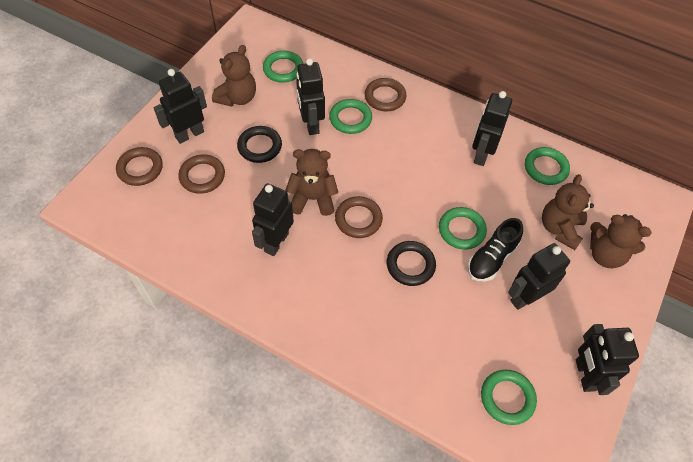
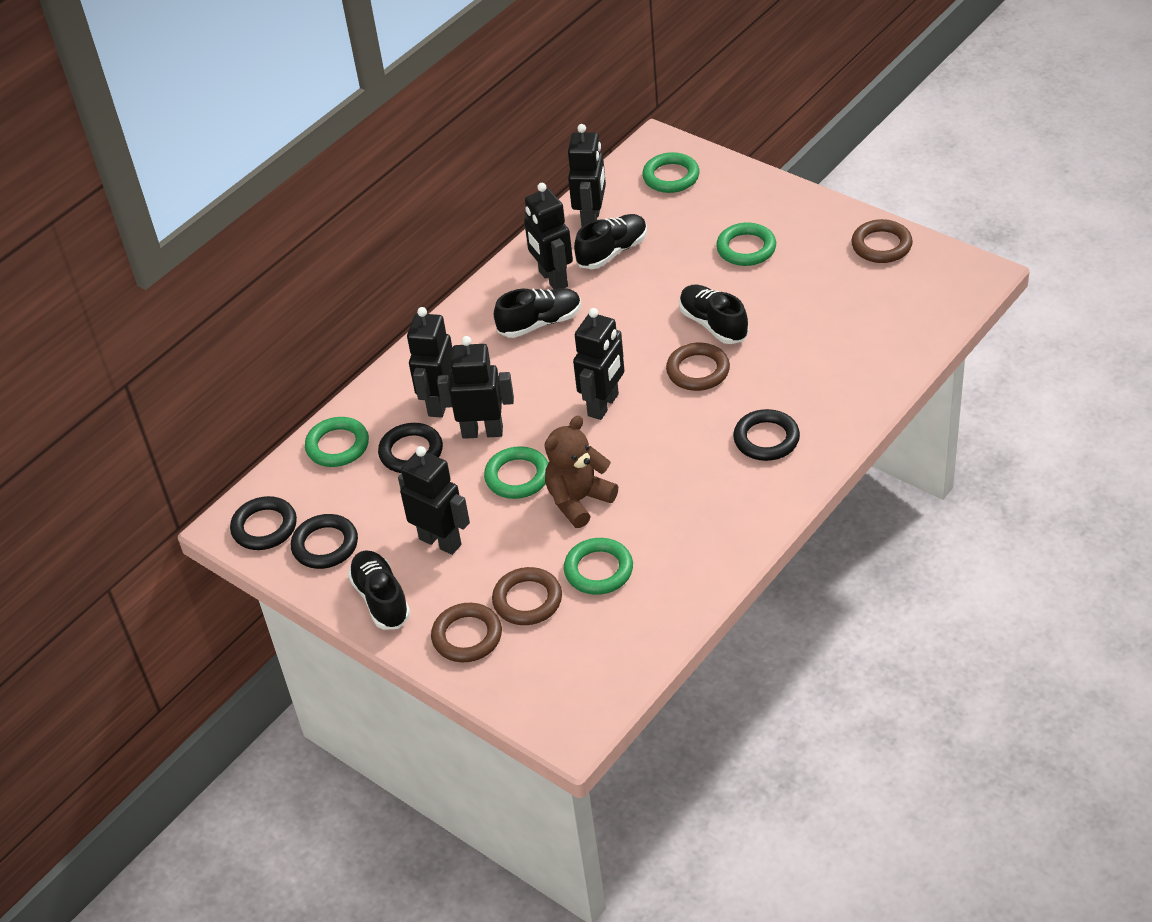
black ring: 2 -> 4
black shoe: 1 -> 4
brown teddy bear: 4 -> 1

